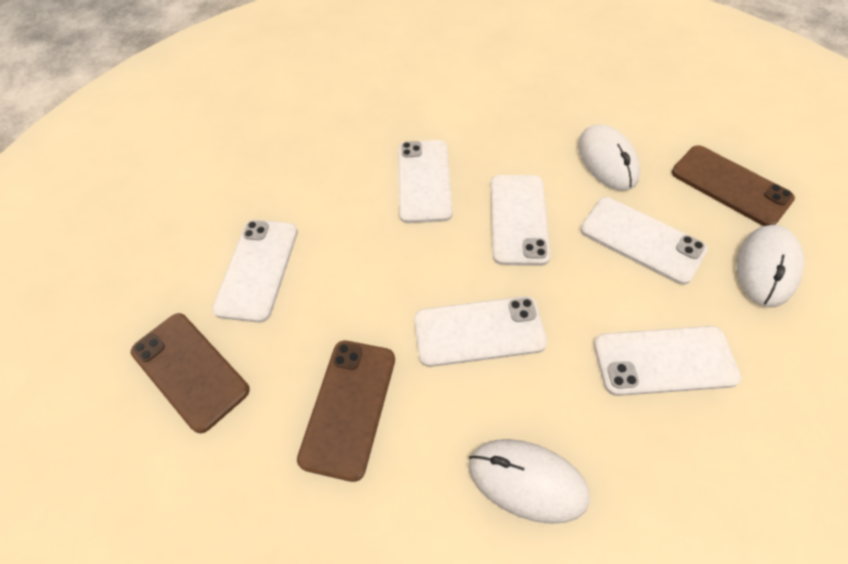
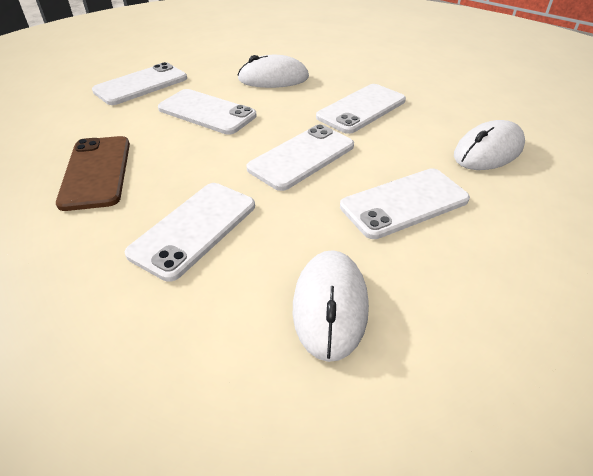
brown phone: 3 -> 1

